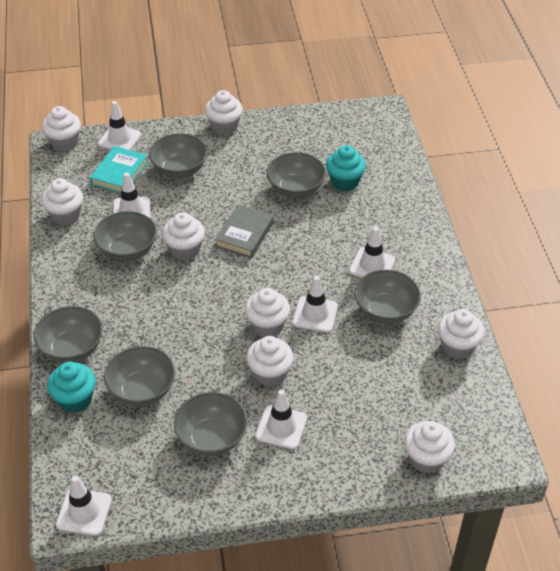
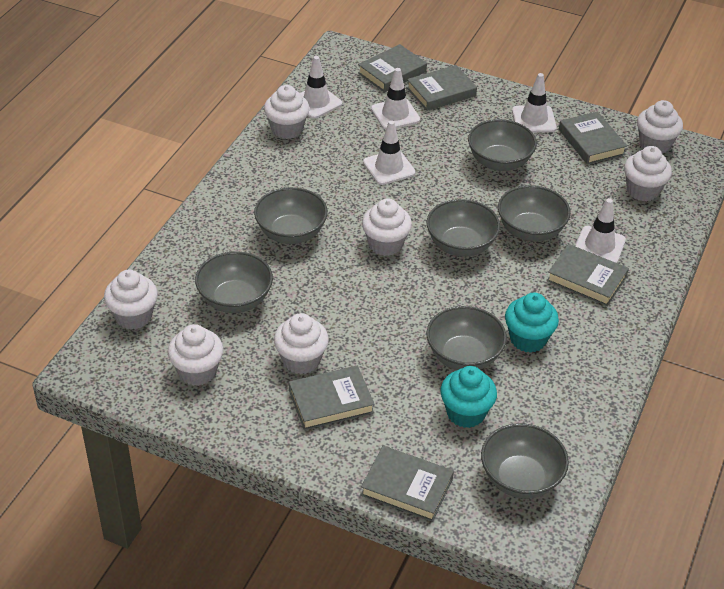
grey book: 1 -> 6
turquoise book: 1 -> 0
white cupcake: 8 -> 7
white traffic cone: 6 -> 5

